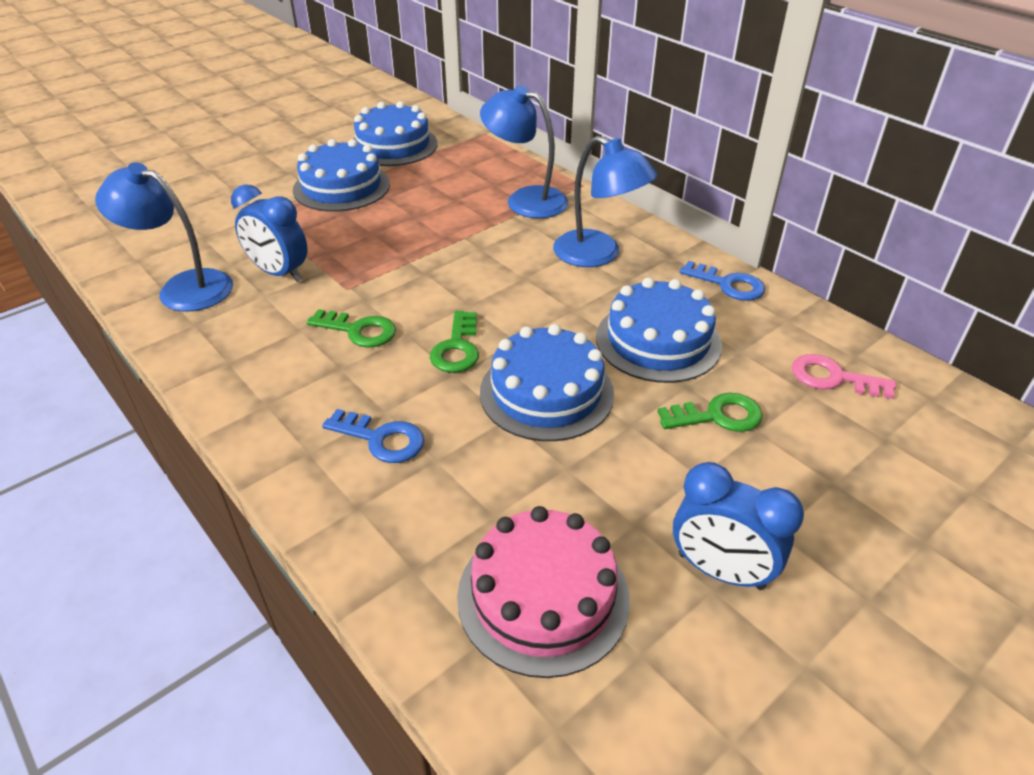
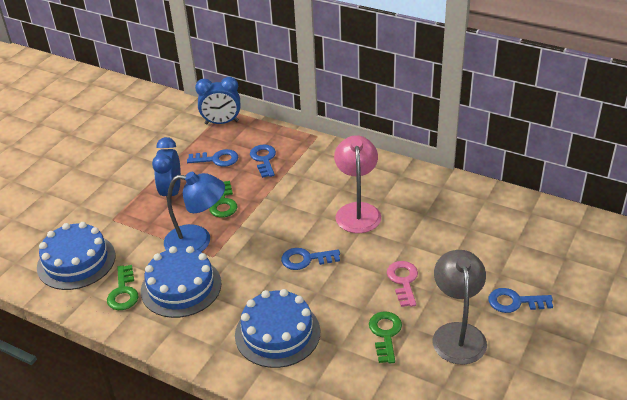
blue cake: 4 -> 3
blue key: 2 -> 4
blue lamp: 3 -> 1
grey lamp: 0 -> 1
pink cake: 1 -> 0
pink lamp: 0 -> 1

